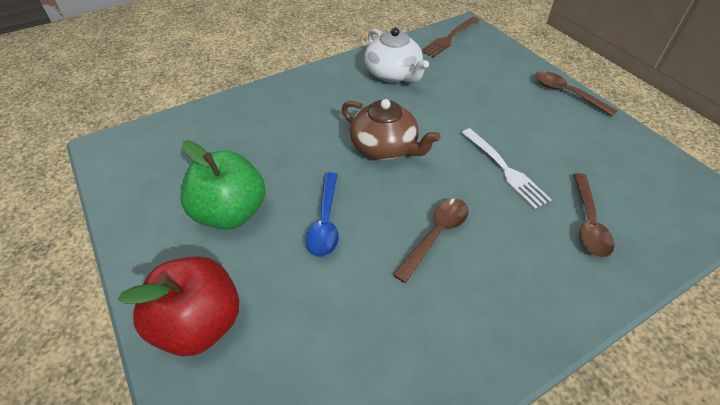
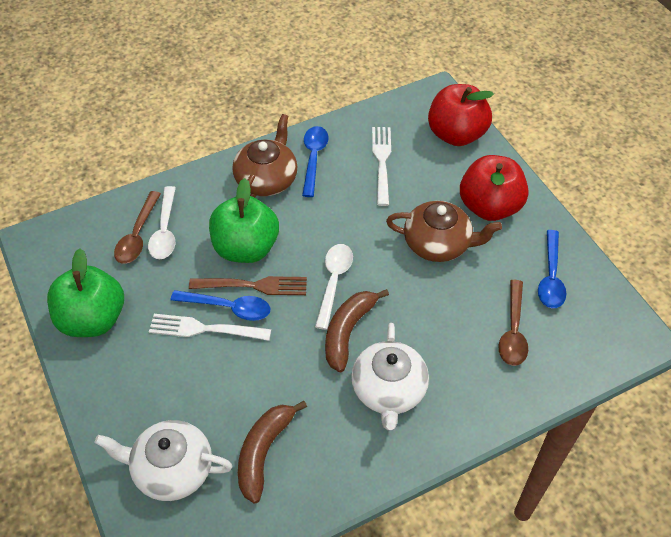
blue spoon: 1 -> 3
brown banana: 0 -> 2
brown spoon: 3 -> 2
brown teapot: 1 -> 2
green apple: 1 -> 2
red apple: 1 -> 2
white fork: 1 -> 2
white spoon: 0 -> 2
white teapot: 1 -> 2

